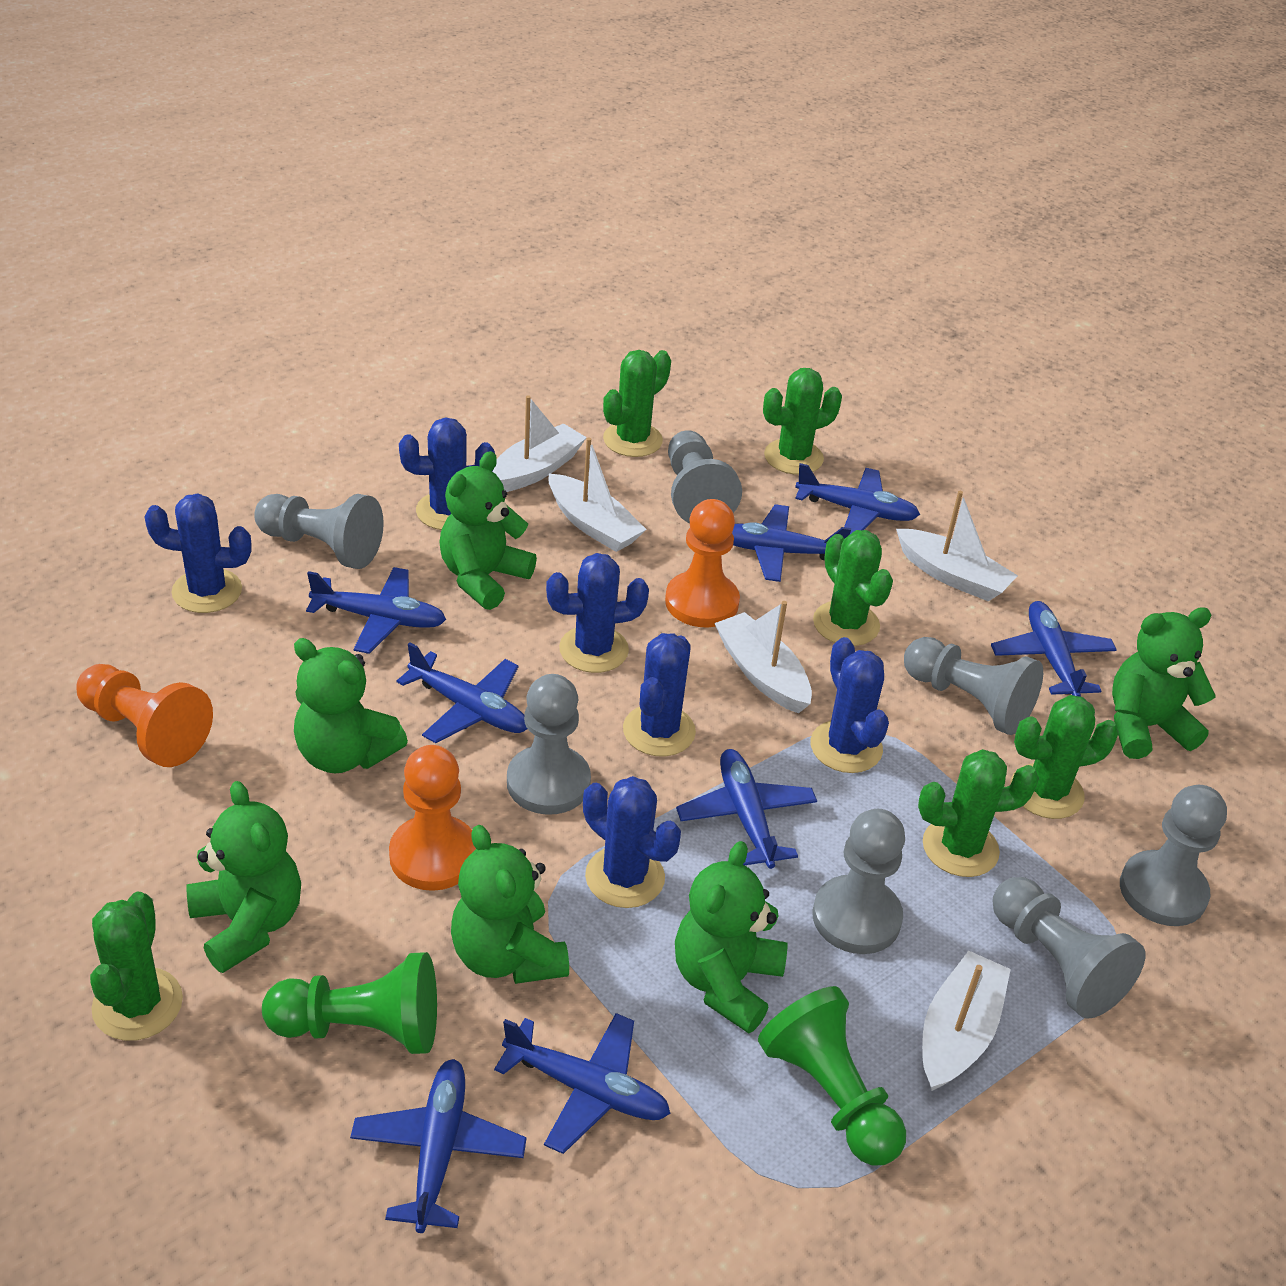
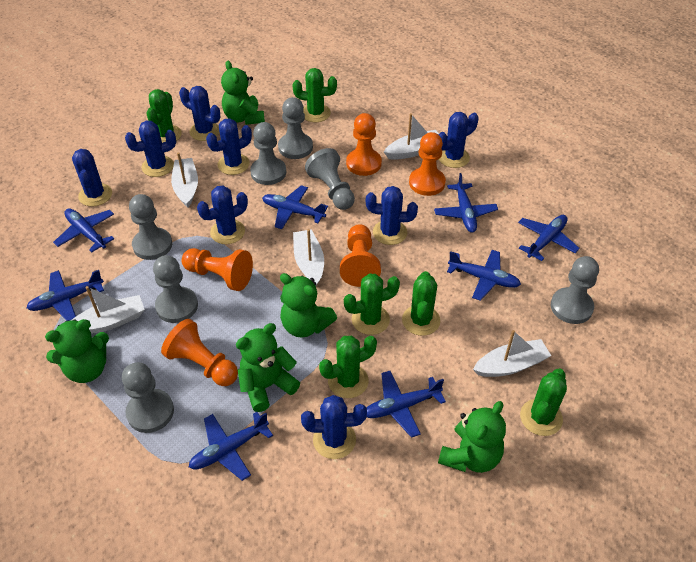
blue cactus: 6 -> 8
green pawn: 2 -> 0
green teddy bear: 6 -> 5
orange pawn: 3 -> 5

